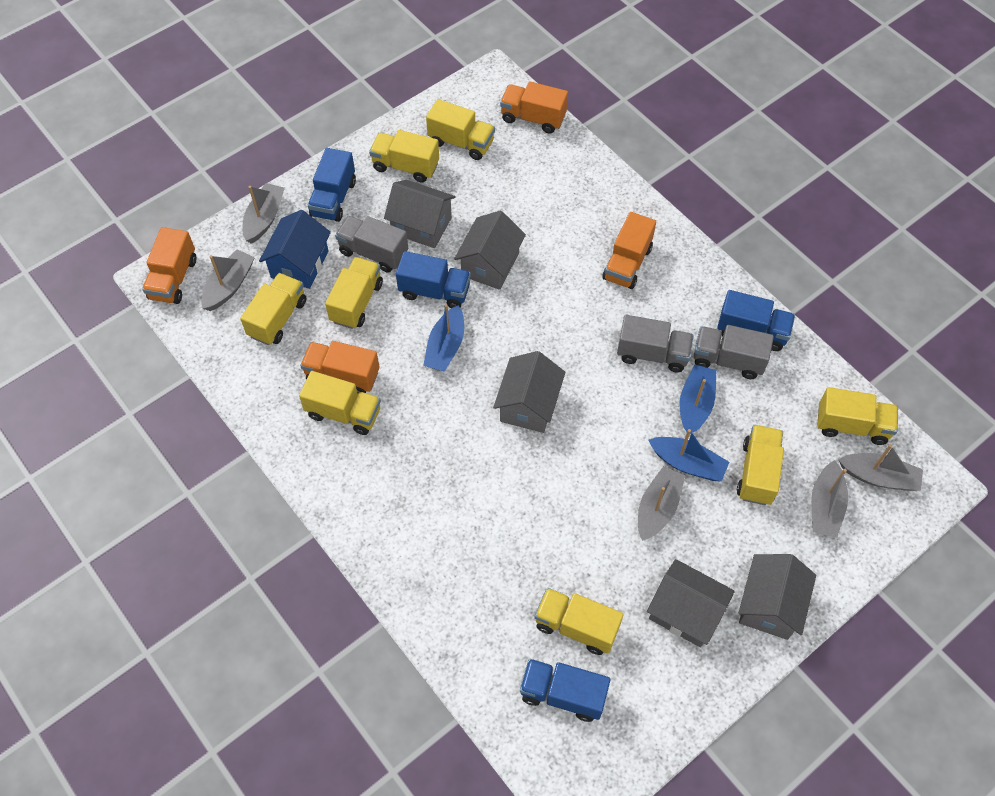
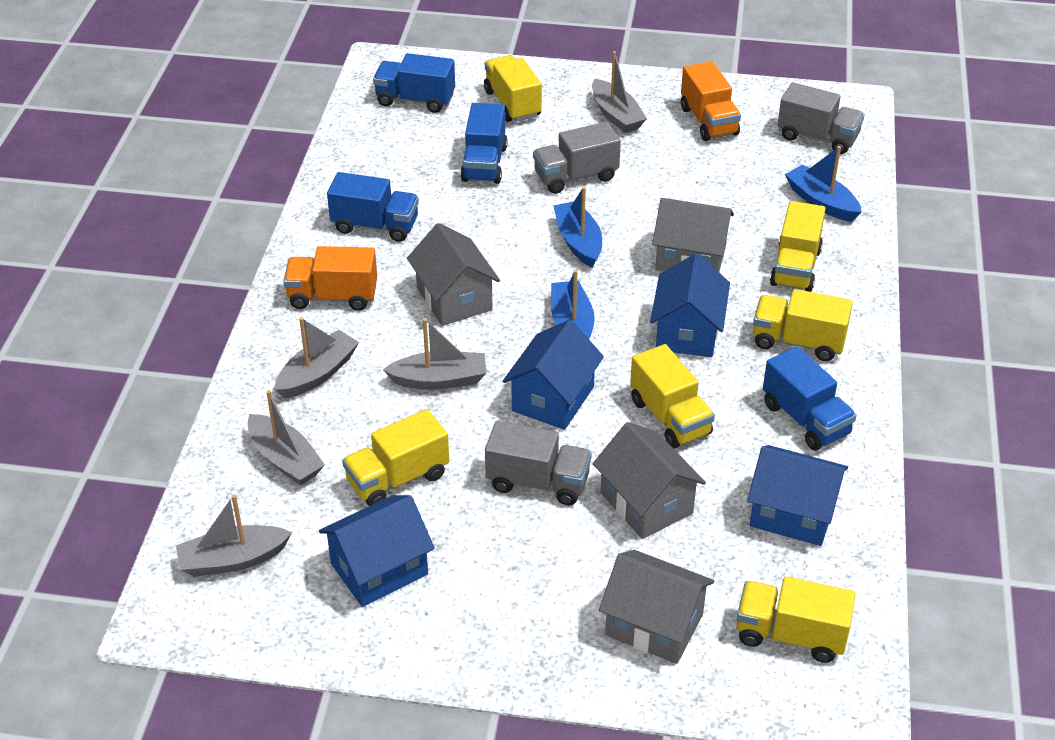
blue house: 1 -> 4
grey house: 5 -> 4
orange truck: 4 -> 2
yellow truck: 8 -> 6

